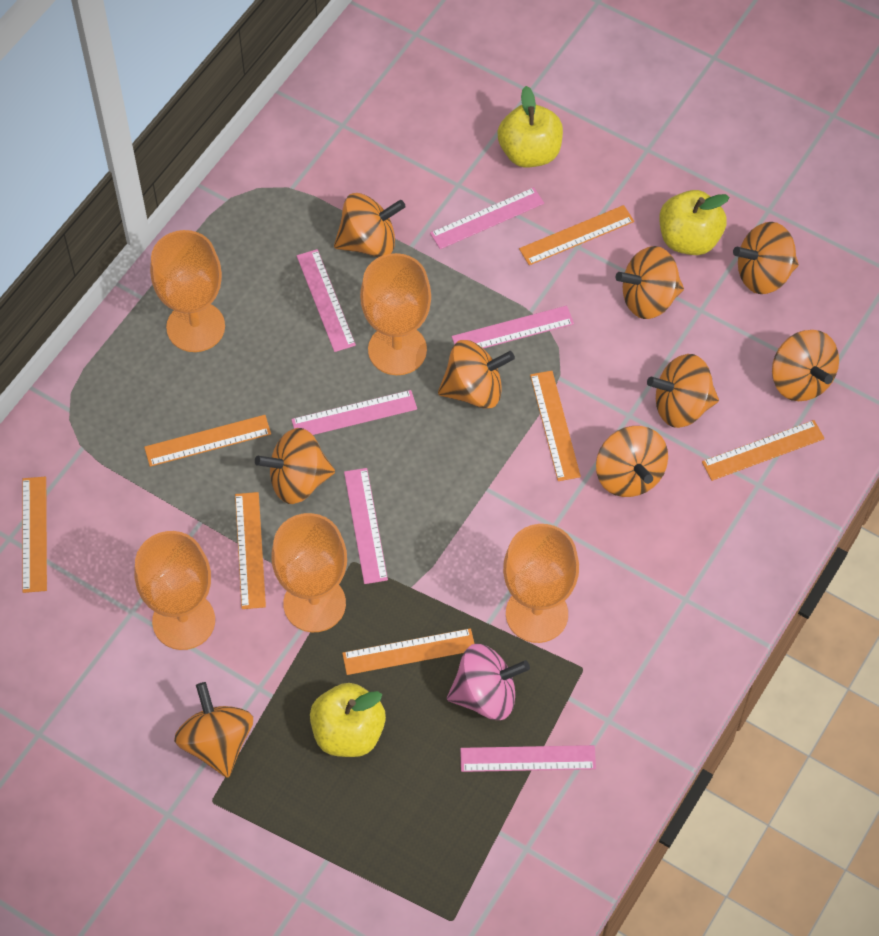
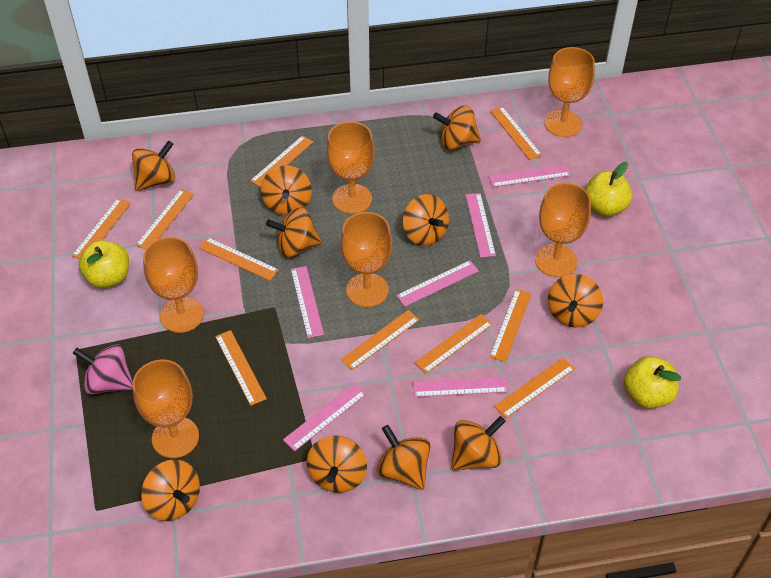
orange goblet: 5 -> 6
orange ruler: 7 -> 10
orange spinning top: 9 -> 10

